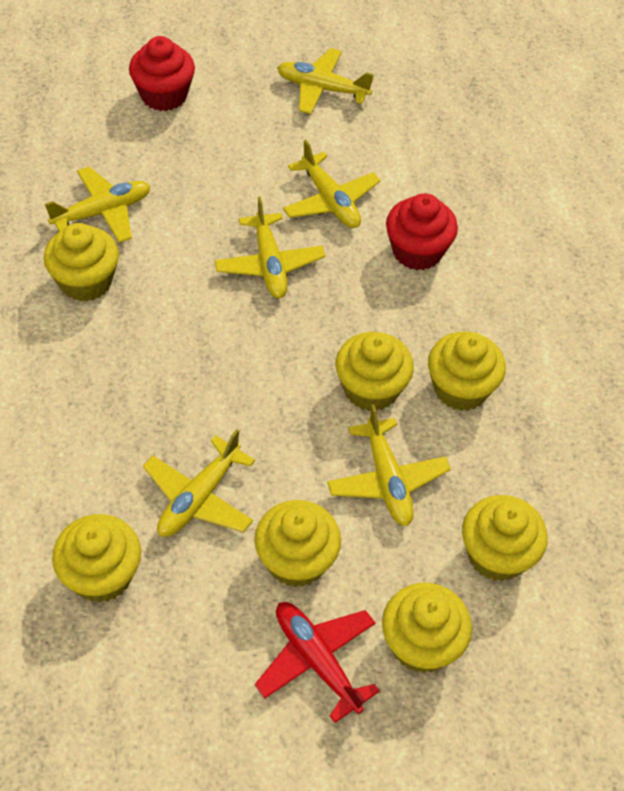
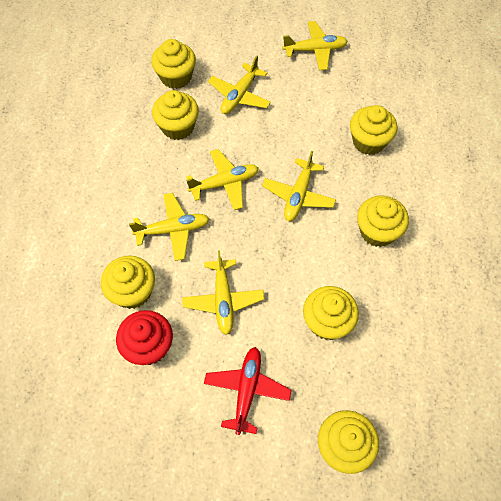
red cupcake: 2 -> 1

